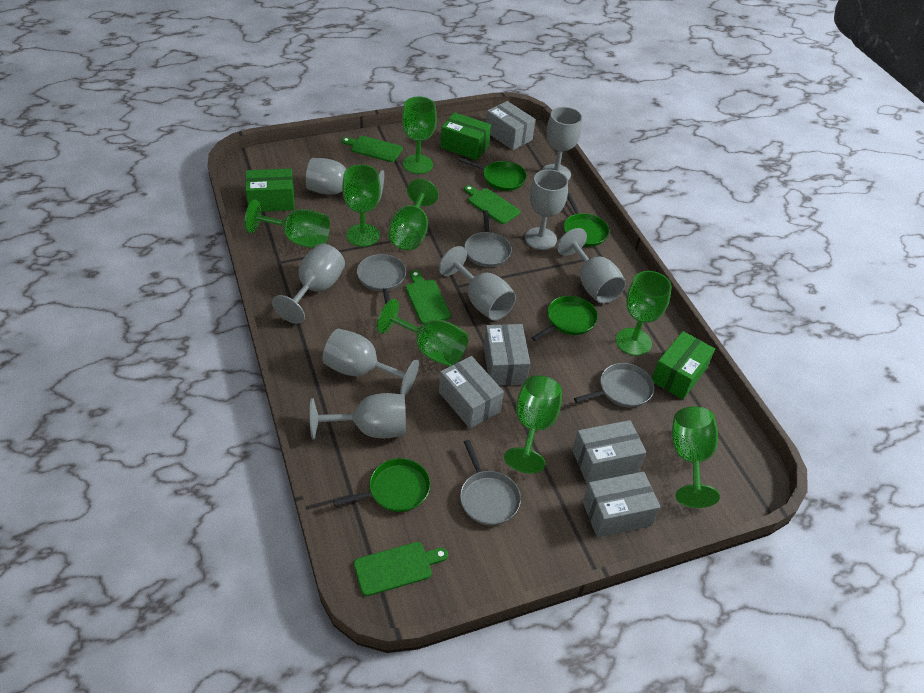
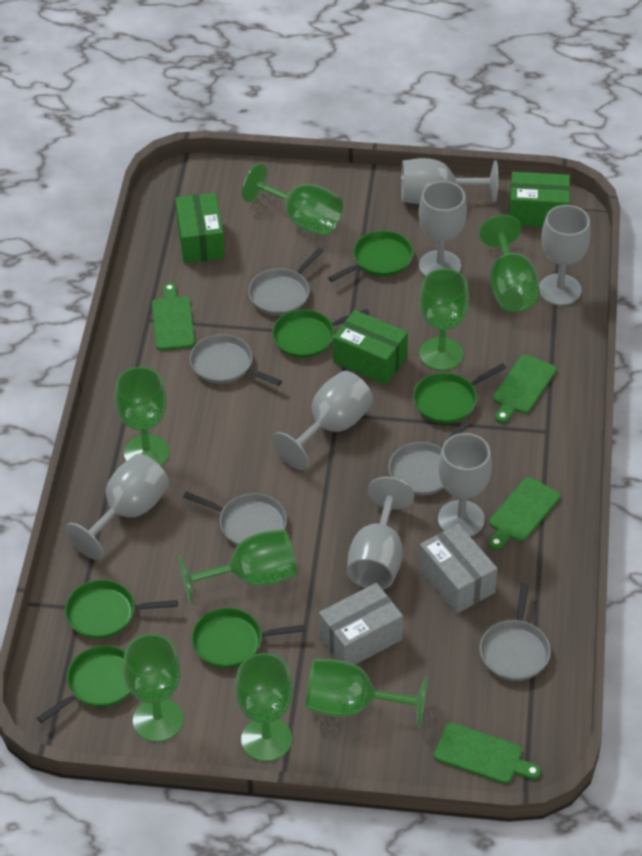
green pan: 4 -> 6
grey box: 5 -> 2
grey goblet: 8 -> 7
grey pan: 4 -> 5

